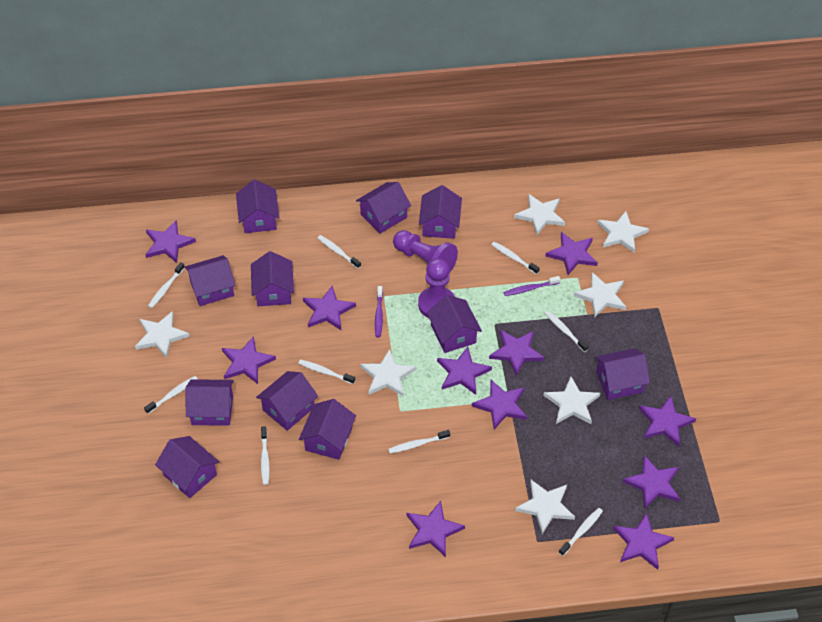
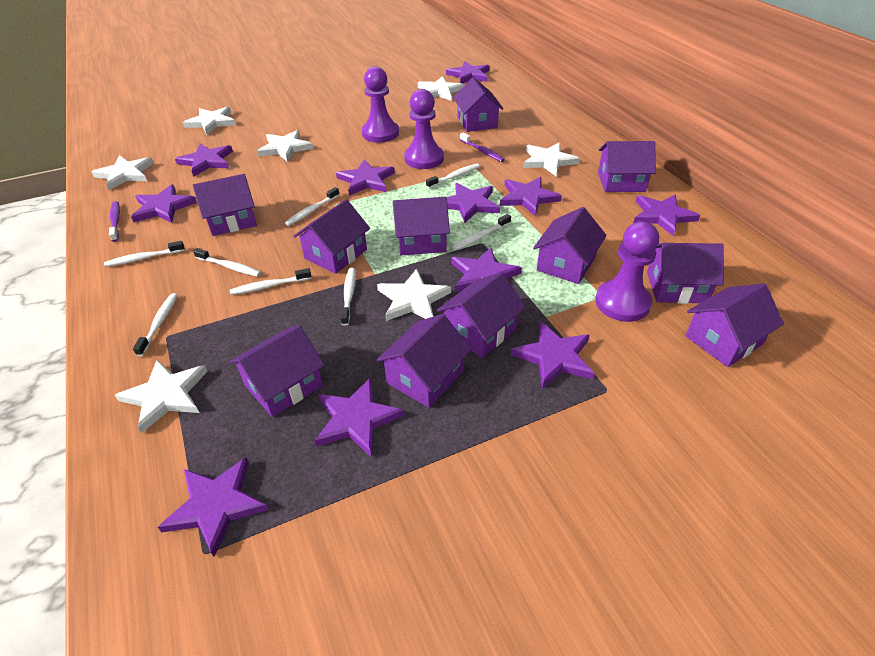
purple pawn: 2 -> 3
white toothbrush: 9 -> 8

